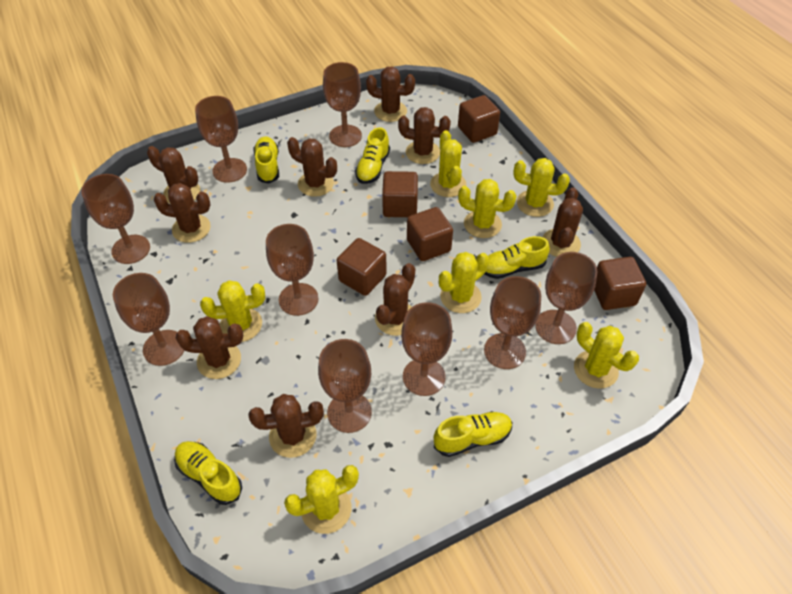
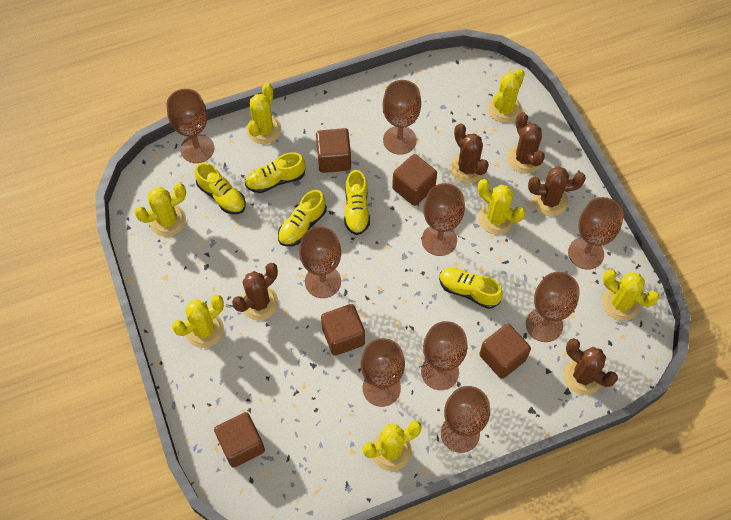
brown cactus: 9 -> 5

